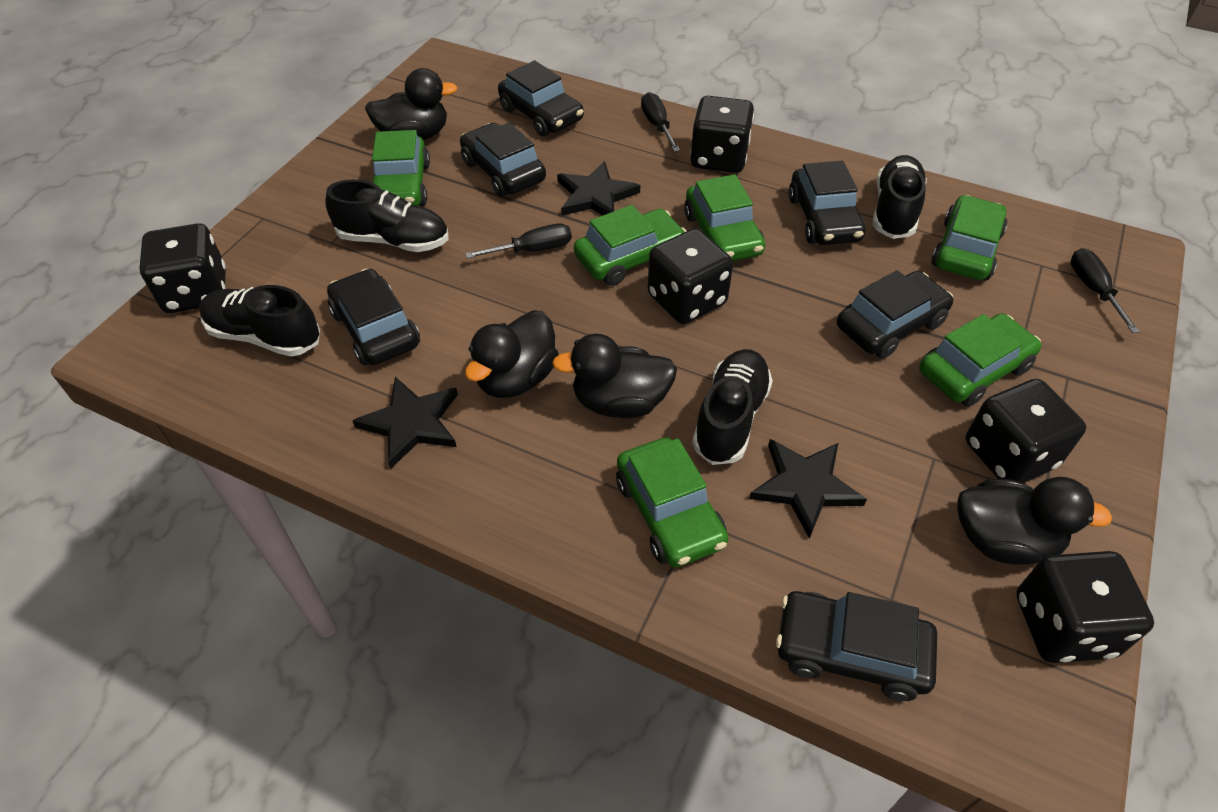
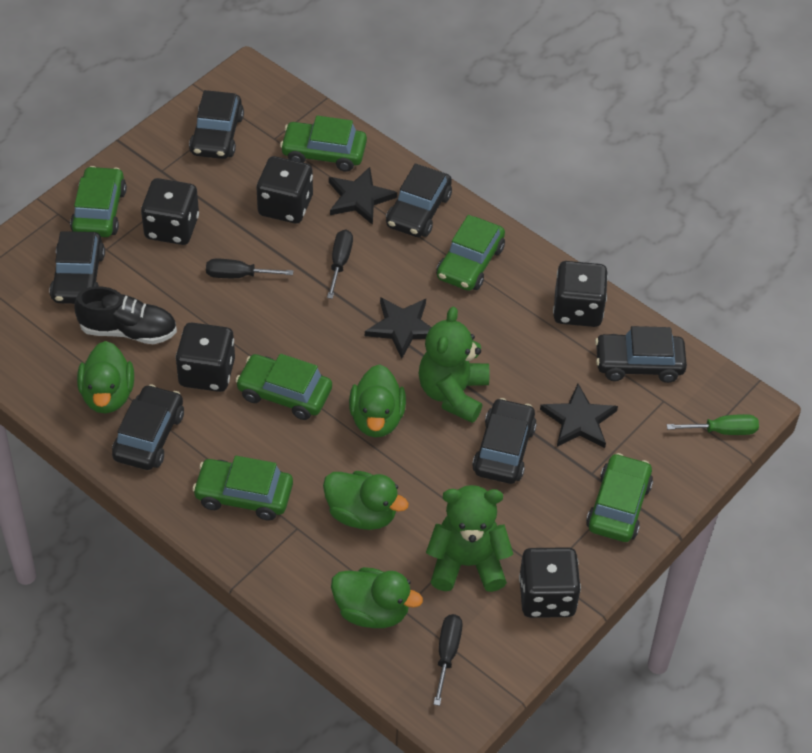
black duck: 4 -> 0
black shoe: 4 -> 1
green duck: 0 -> 4
green screwdriver: 0 -> 1
green teddy bear: 0 -> 2

